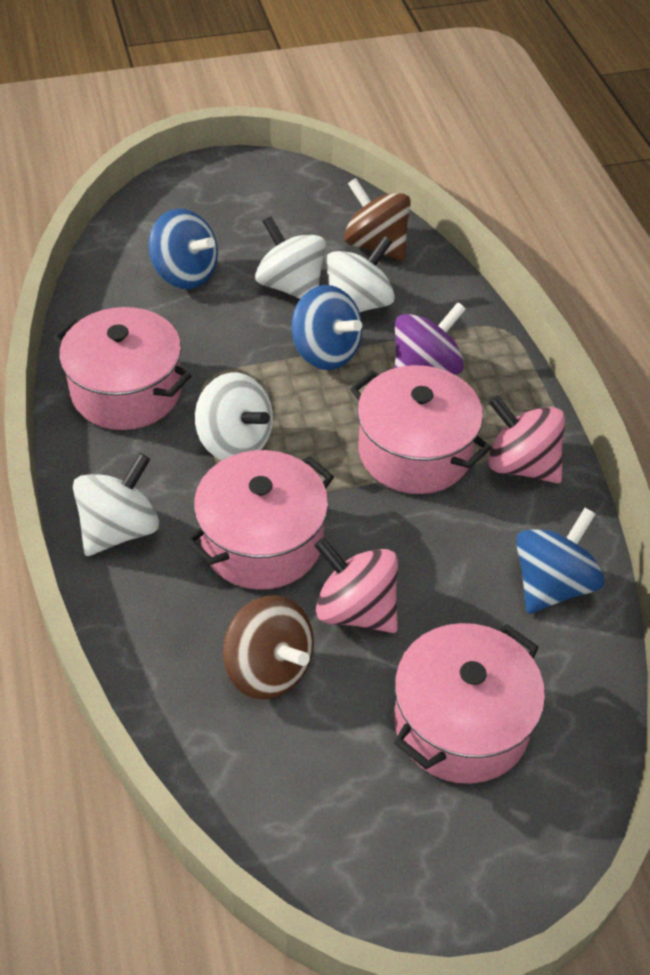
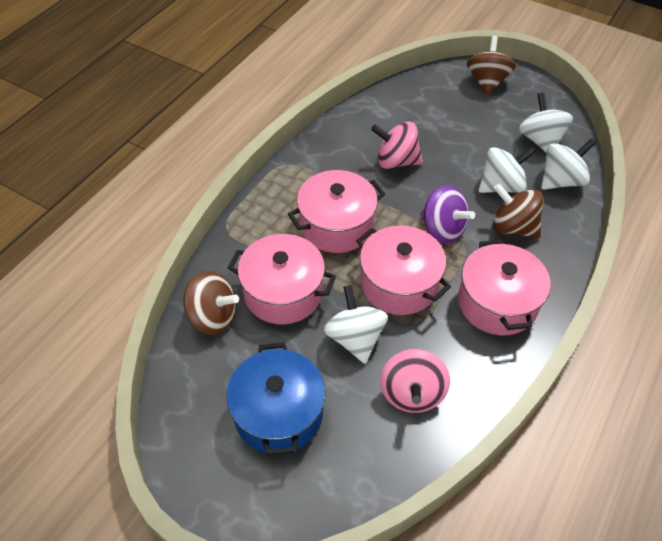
blue pot: 0 -> 1
blue spinning top: 3 -> 0
brown spinning top: 2 -> 3

